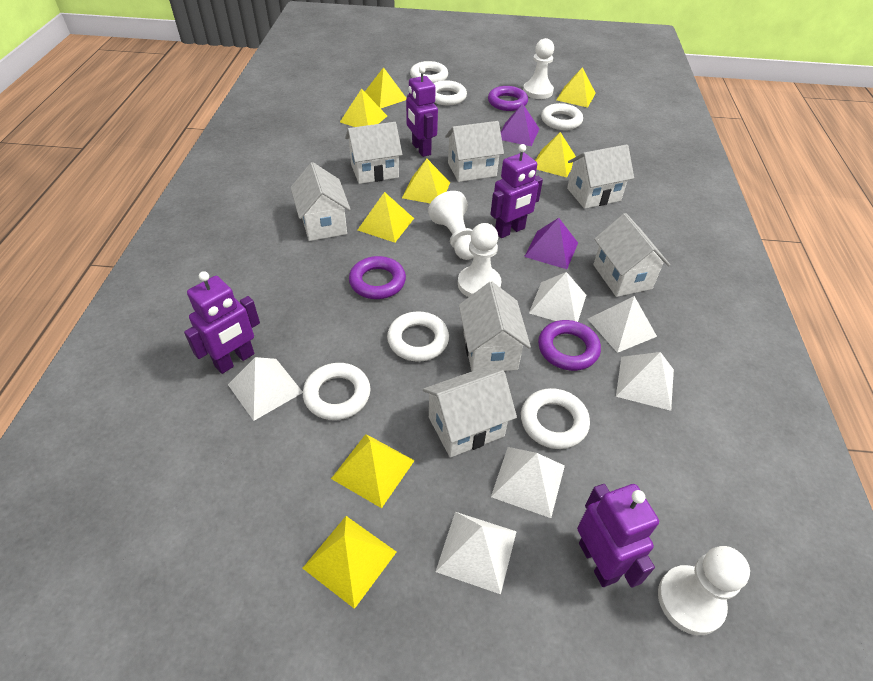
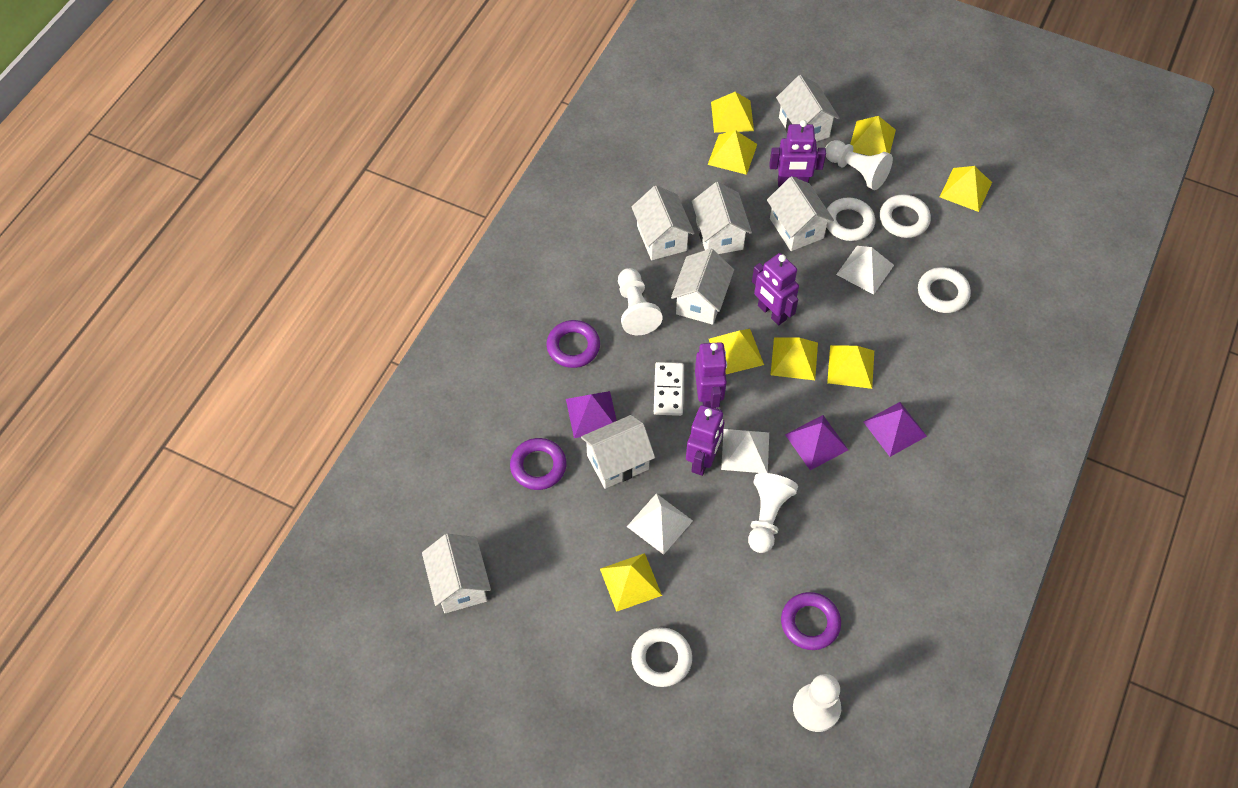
purple pyramid: 2 -> 3
white domino: 0 -> 1
white pyramid: 6 -> 3
white ring: 6 -> 4

